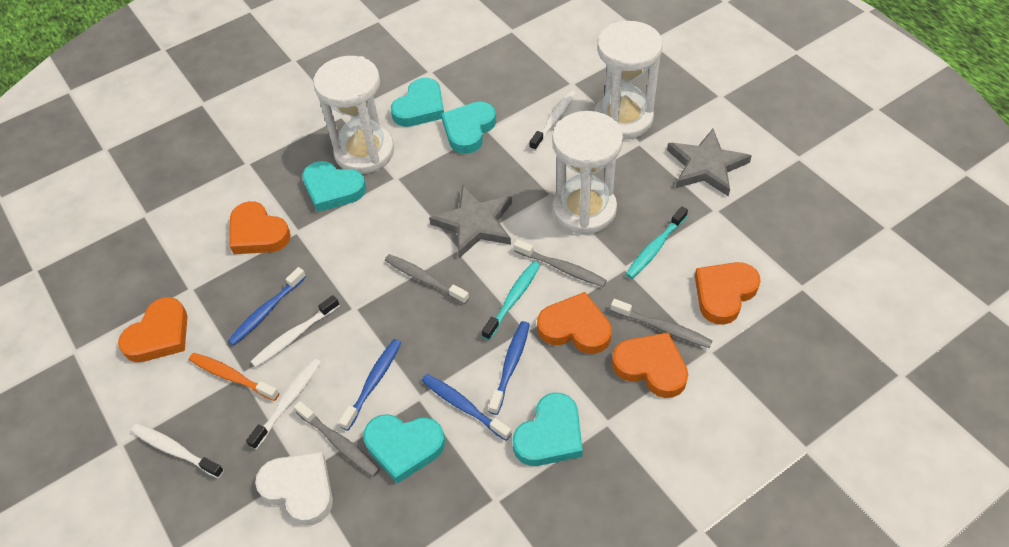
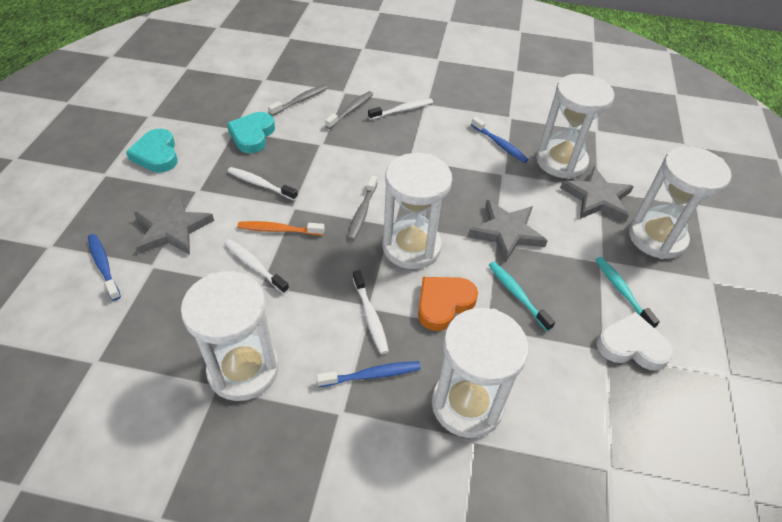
blue toothbrush: 4 -> 3
grey star: 2 -> 3
grey toothbrush: 4 -> 3
orange heart: 5 -> 1
turquoise heart: 5 -> 2
white hourglass: 3 -> 5

